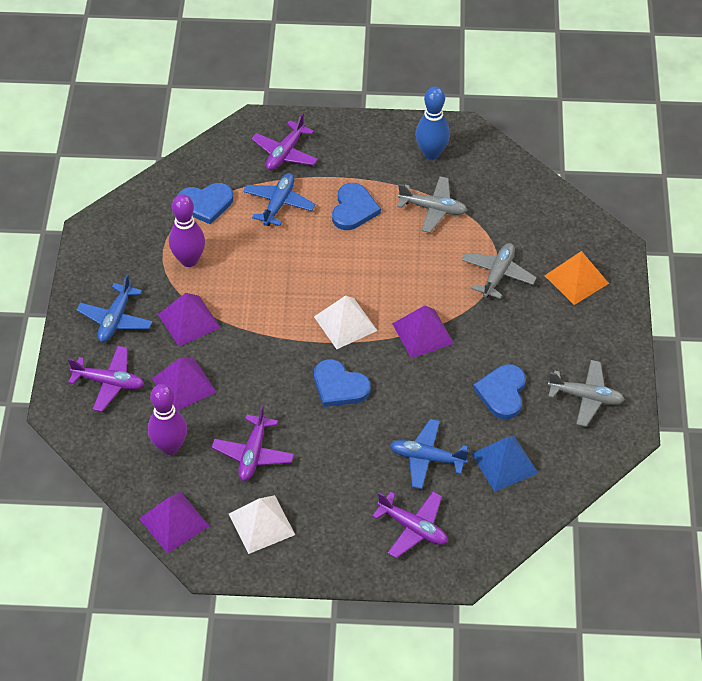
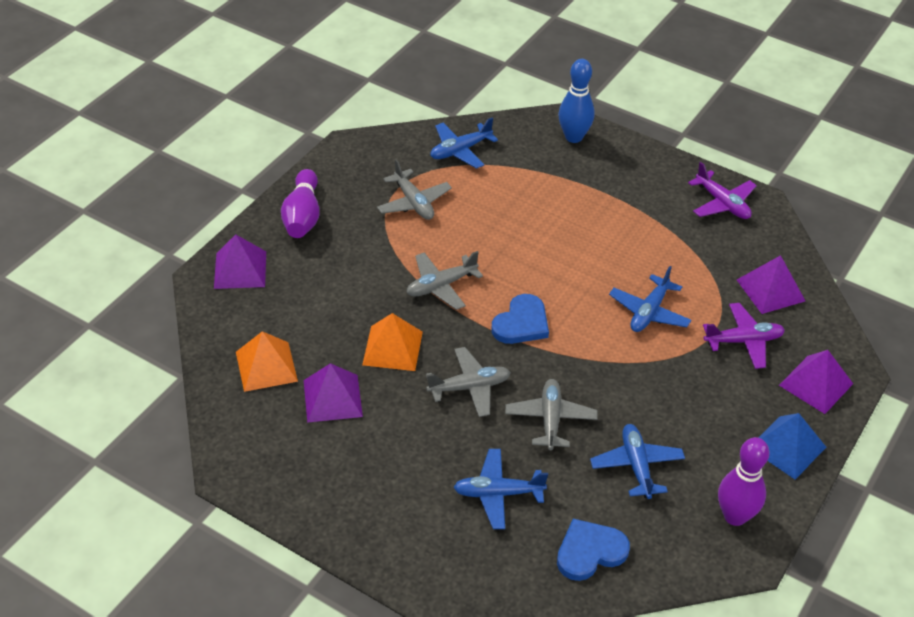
blue heart: 4 -> 2
blue plane: 3 -> 4
grey plane: 3 -> 4
orange pyramid: 1 -> 2
purple plane: 4 -> 2
white pyramid: 2 -> 0

